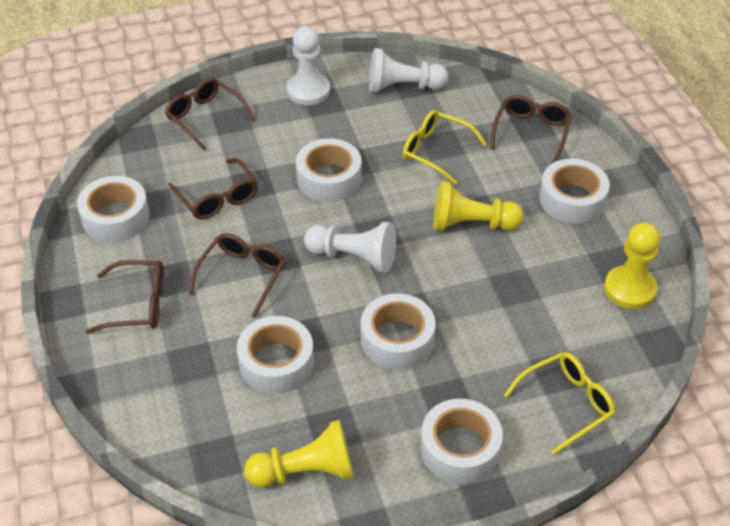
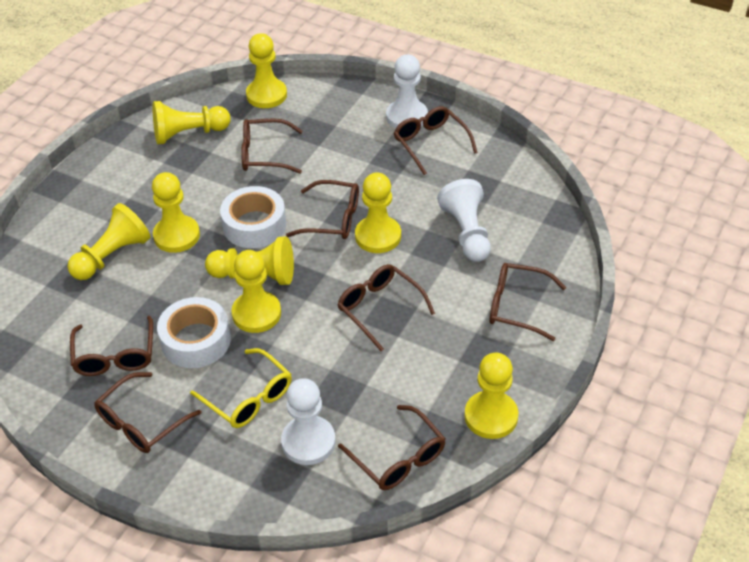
brown glasses: 5 -> 8
white tape: 6 -> 2
yellow glasses: 2 -> 1
yellow pawn: 3 -> 8

